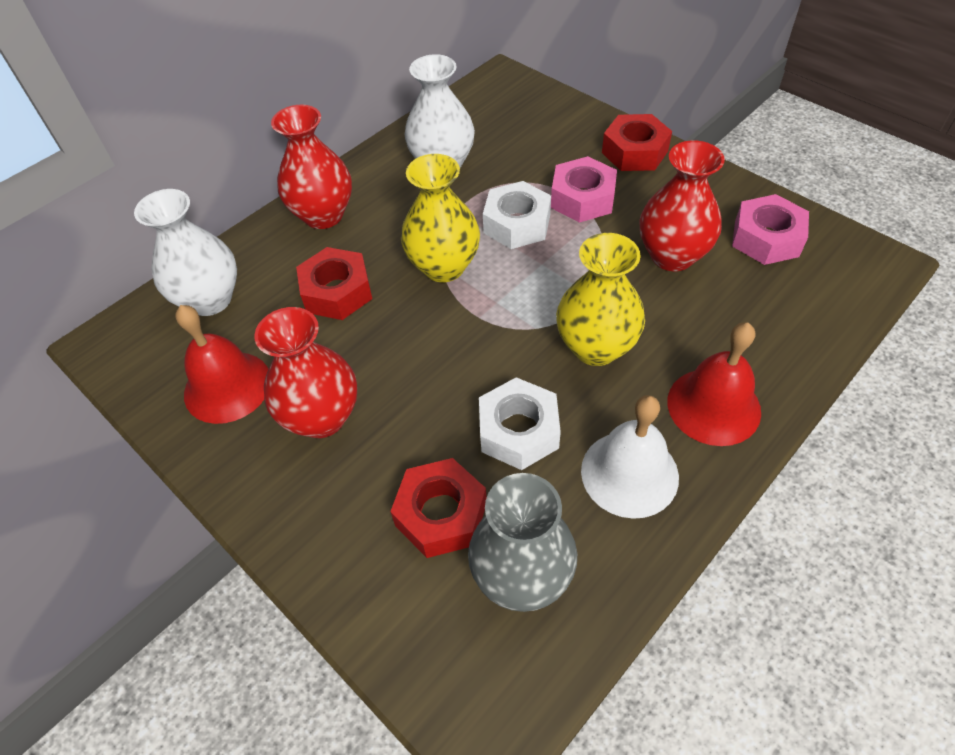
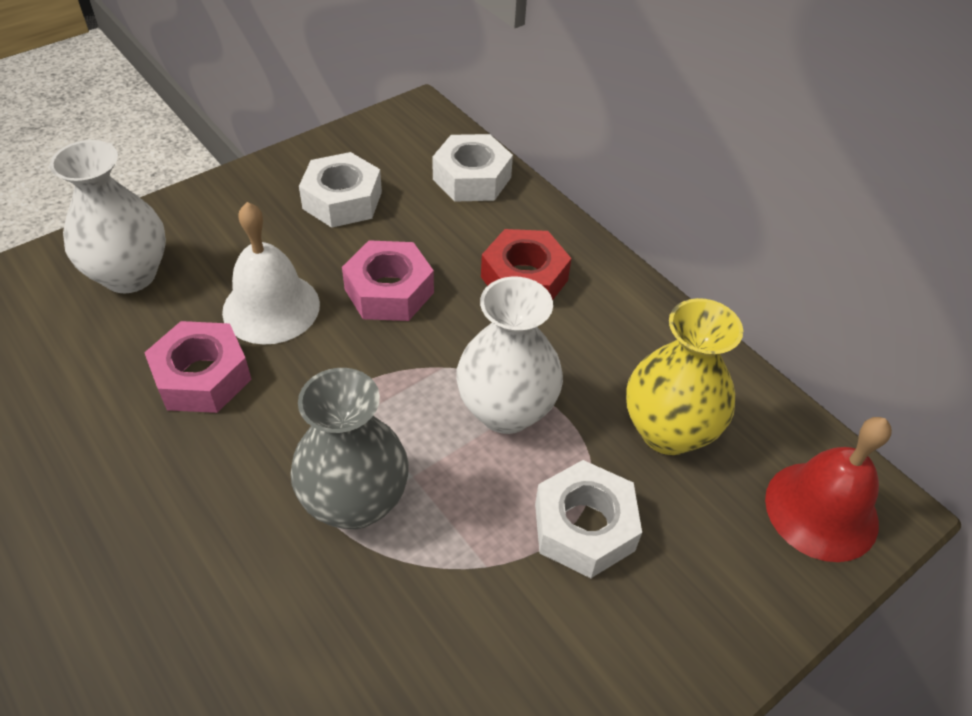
red bell: 2 -> 1
red nut: 3 -> 1
red vase: 3 -> 0
white nut: 2 -> 3
yellow vase: 2 -> 1

